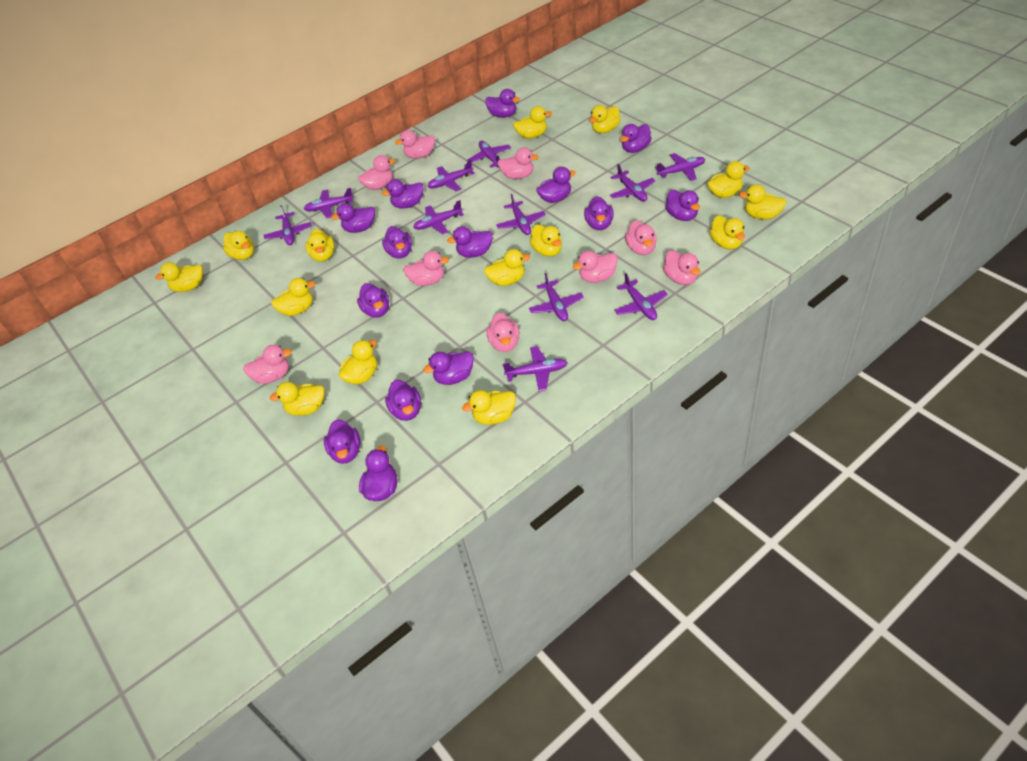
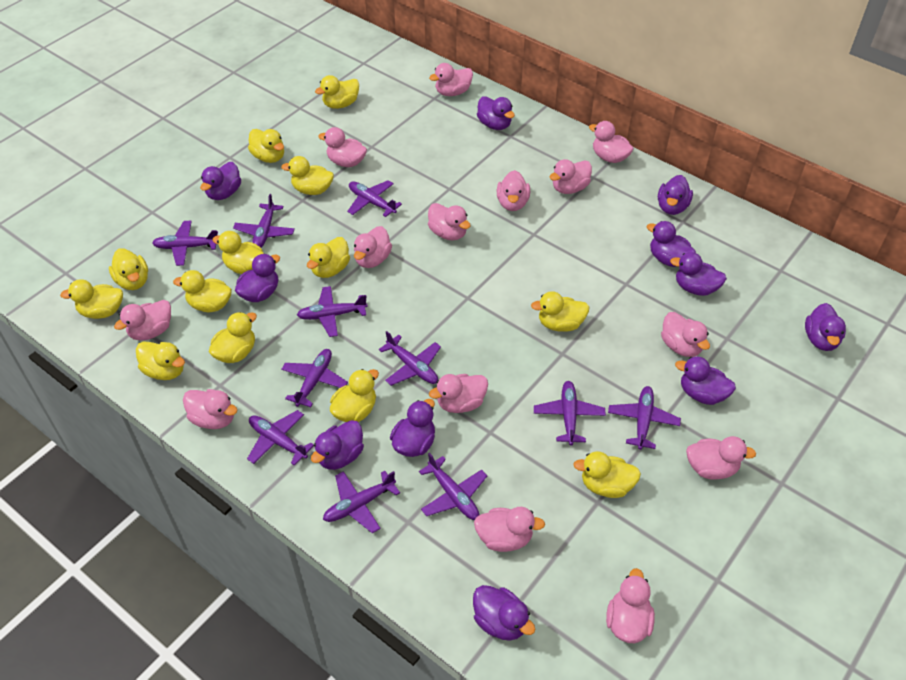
pink duck: 9 -> 14
purple duck: 14 -> 11
yellow duck: 14 -> 13

